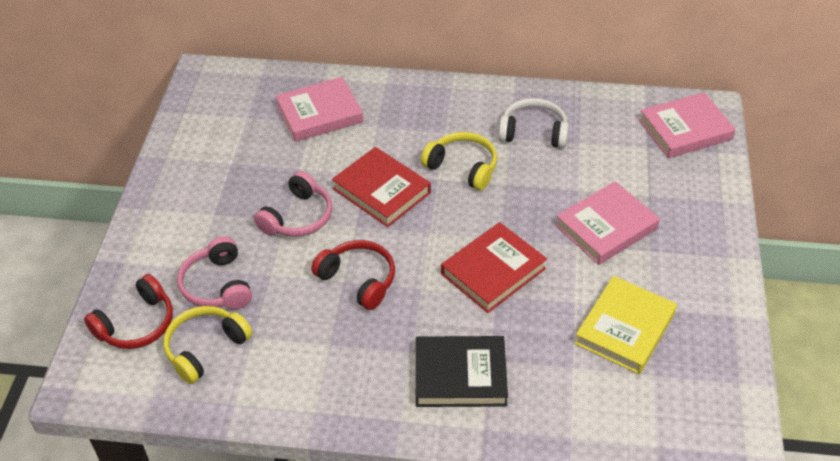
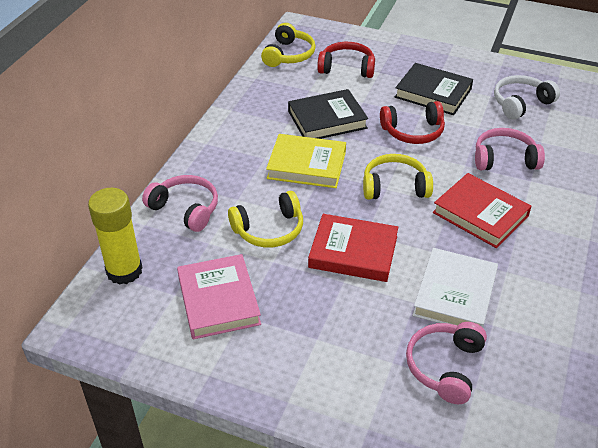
black book: 1 -> 2
pink book: 3 -> 1
pink headphones: 2 -> 3
white book: 0 -> 1
yellow glue stick: 0 -> 1
yellow headphones: 2 -> 3

